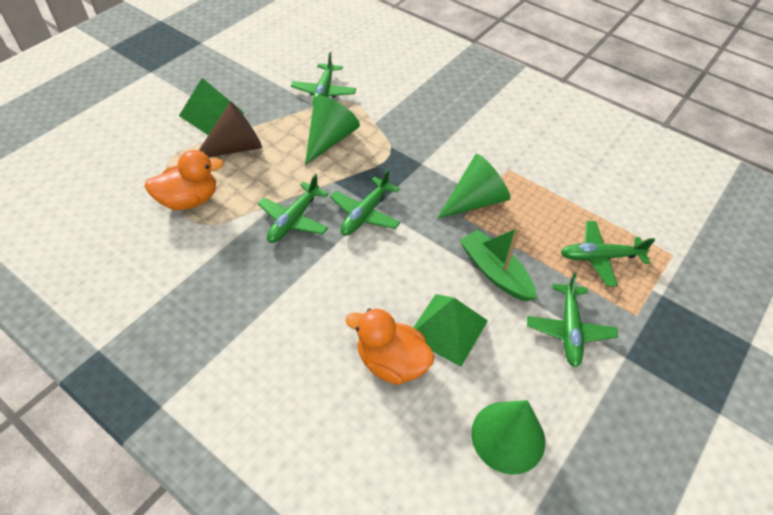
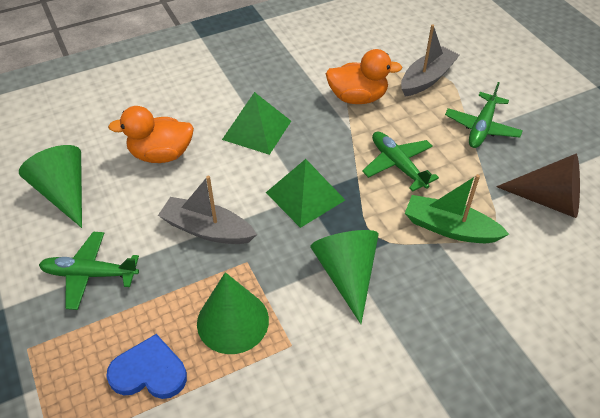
blue heart: 0 -> 1
green plane: 5 -> 3
grey boat: 0 -> 2

